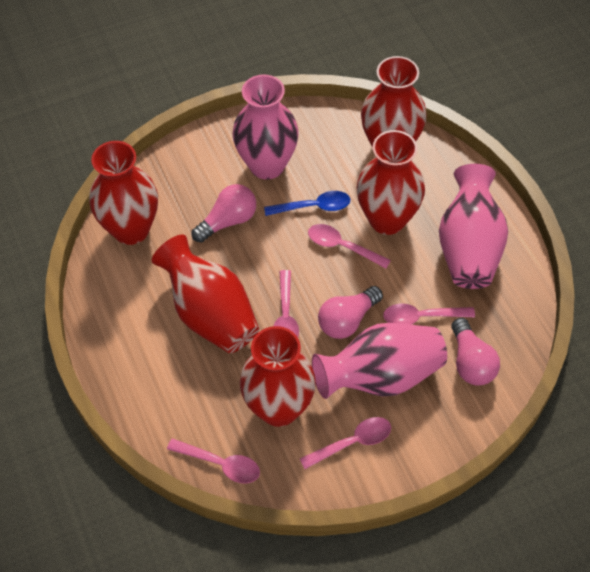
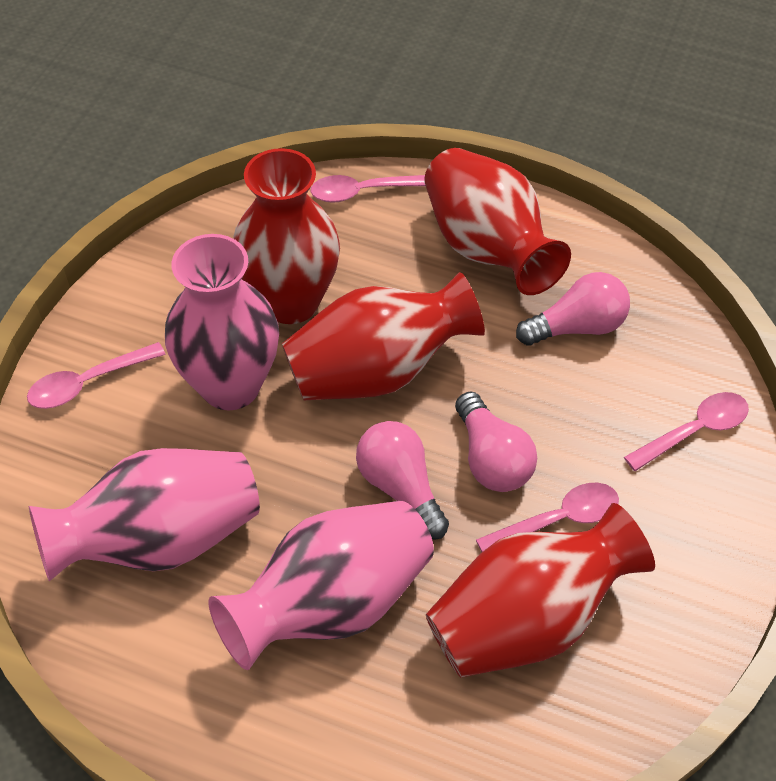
blue spoon: 1 -> 0
pink spoon: 5 -> 4
red vase: 5 -> 4

